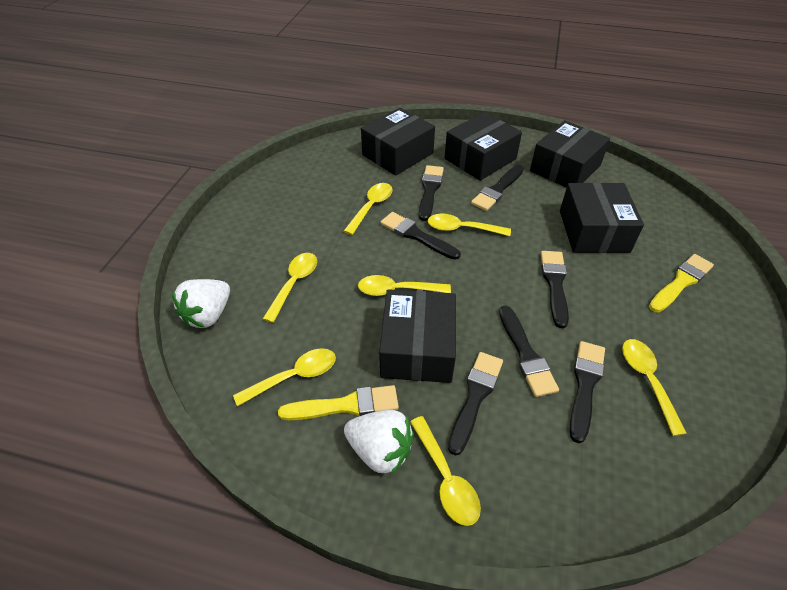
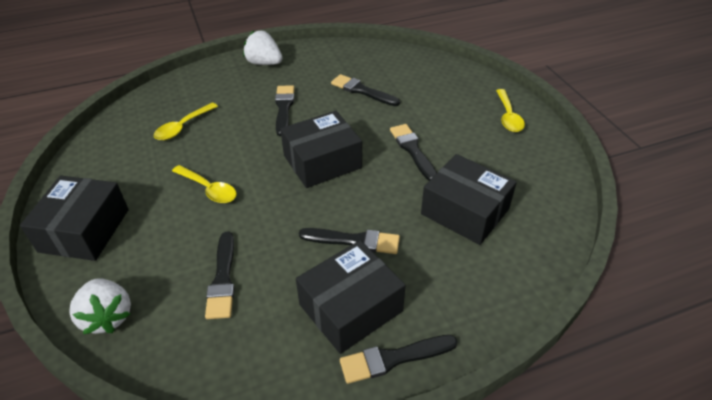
black box: 5 -> 4
black brush: 7 -> 6
yellow brush: 2 -> 0
yellow spoon: 7 -> 3

